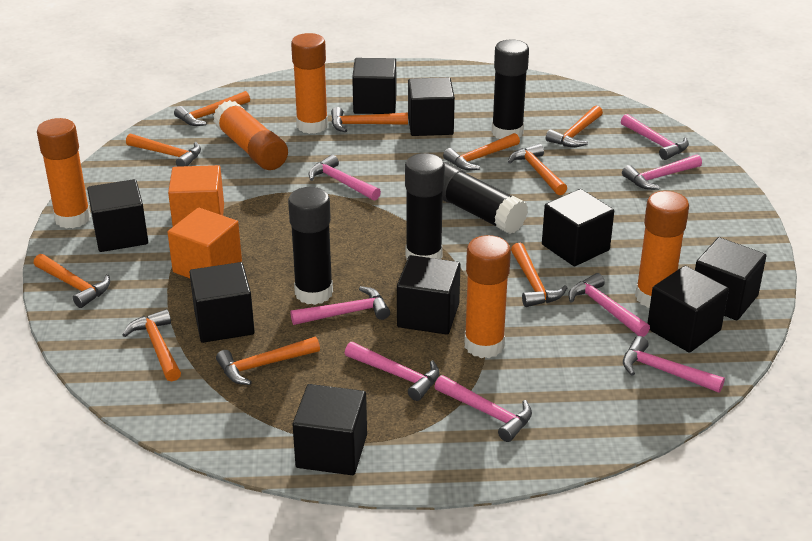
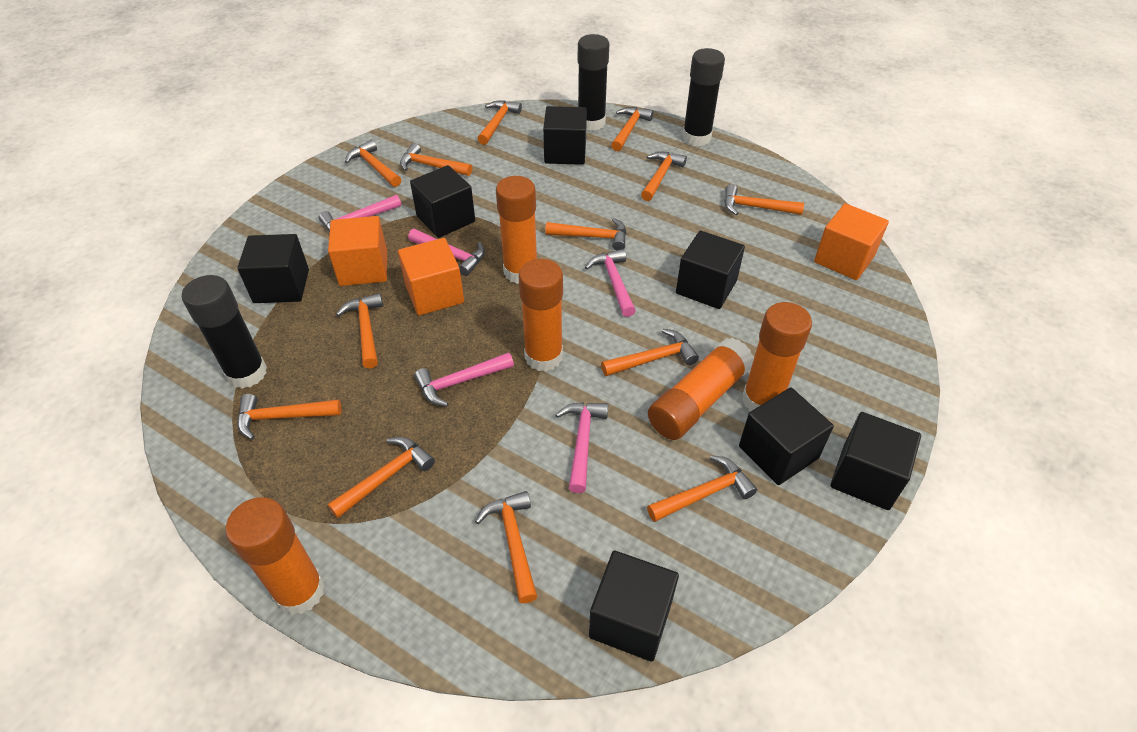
black cube: 9 -> 7
black glue stick: 4 -> 3
orange cube: 2 -> 3
orange hammer: 10 -> 13
pink hammer: 8 -> 5

